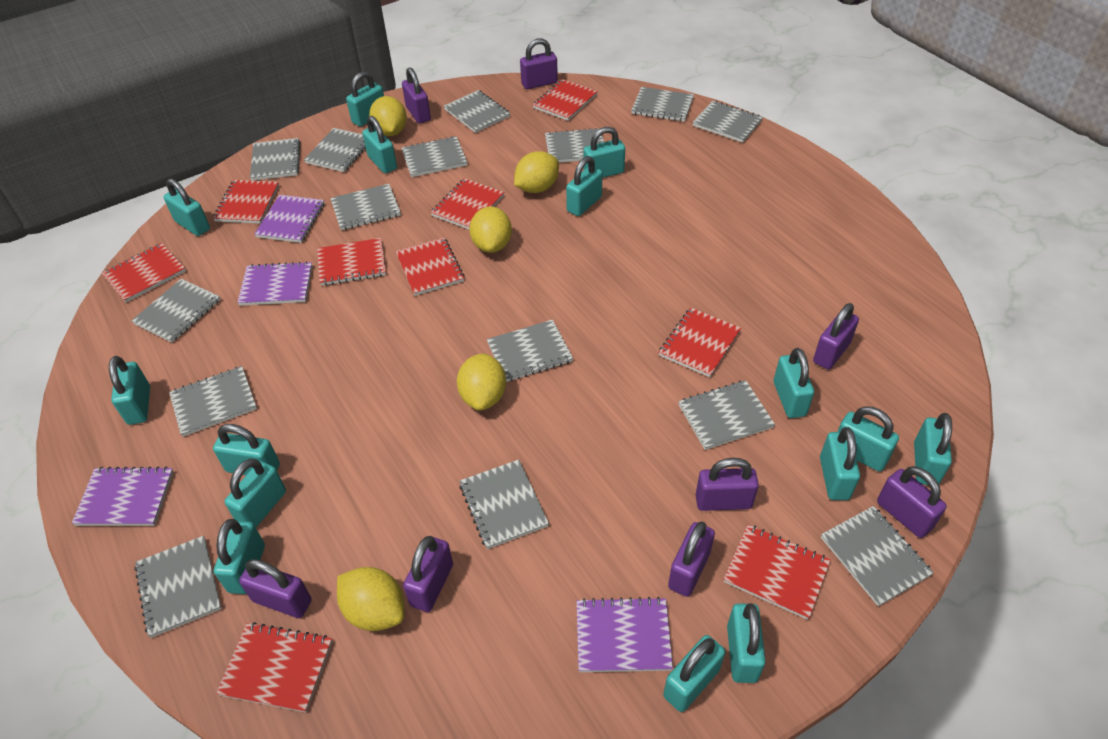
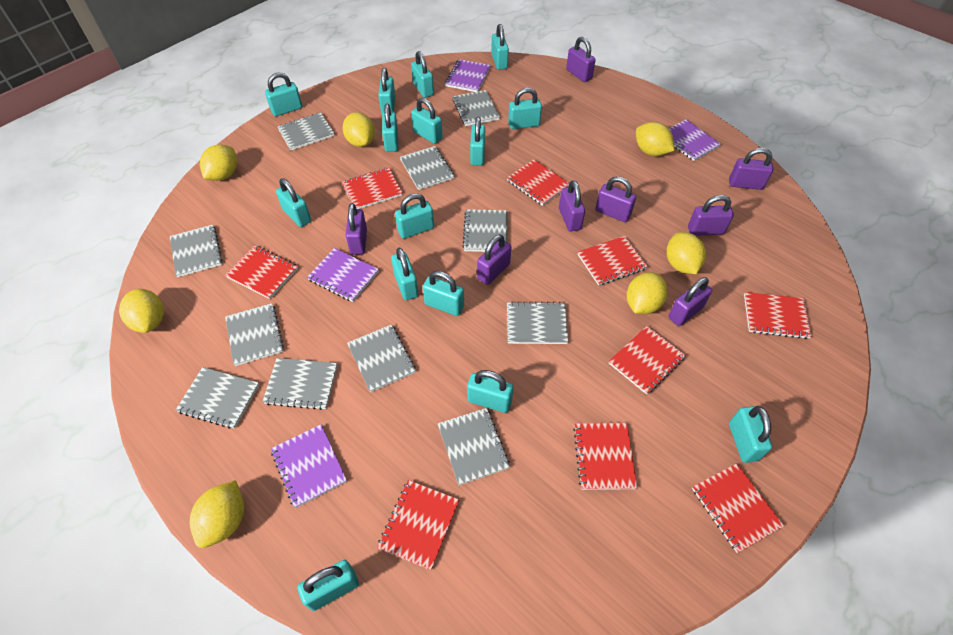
grey notebook: 15 -> 11
yellow lemon: 5 -> 7

